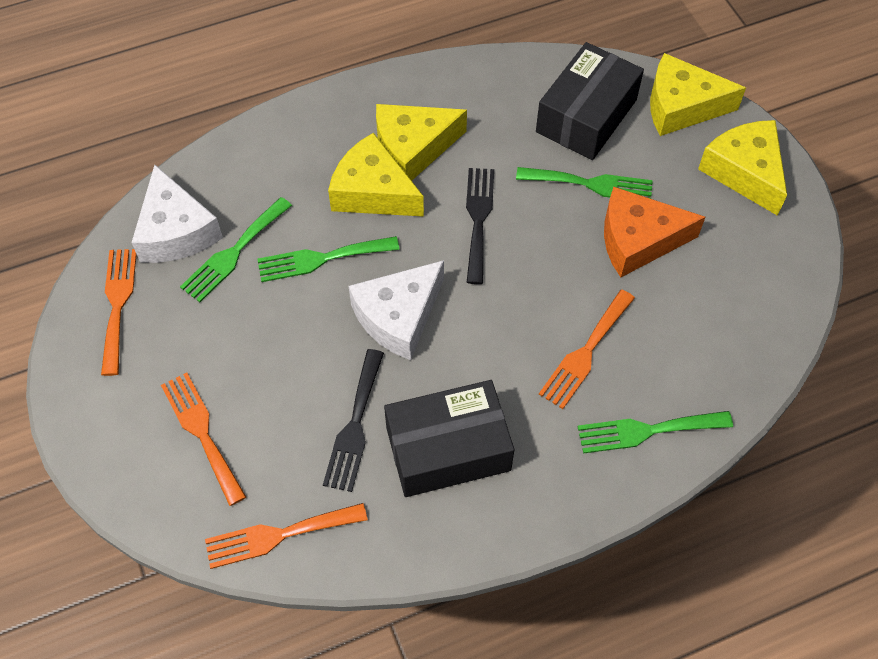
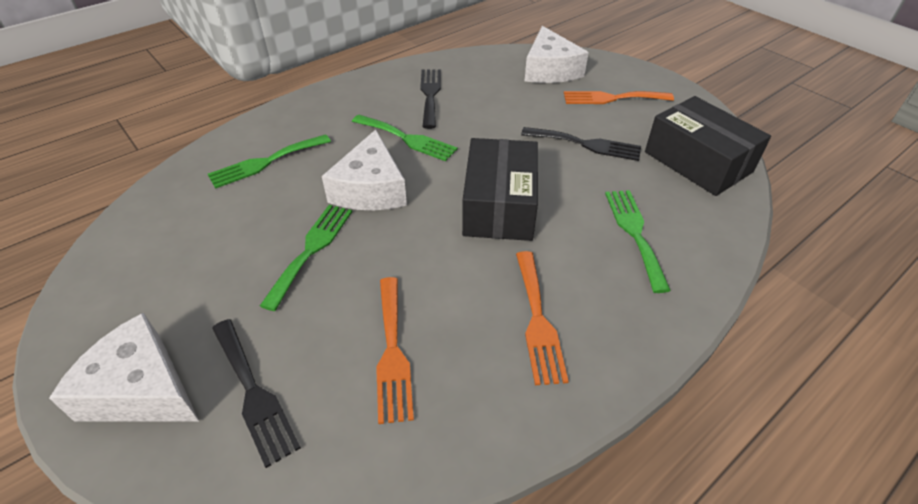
black fork: 2 -> 3
orange cheese: 1 -> 0
orange fork: 4 -> 3
white cheese: 2 -> 3
yellow cheese: 4 -> 0

